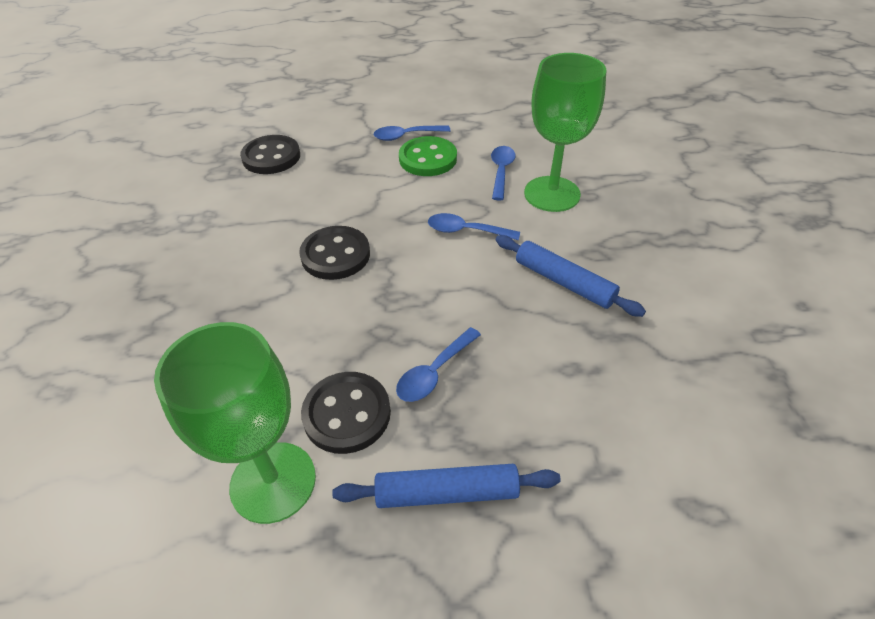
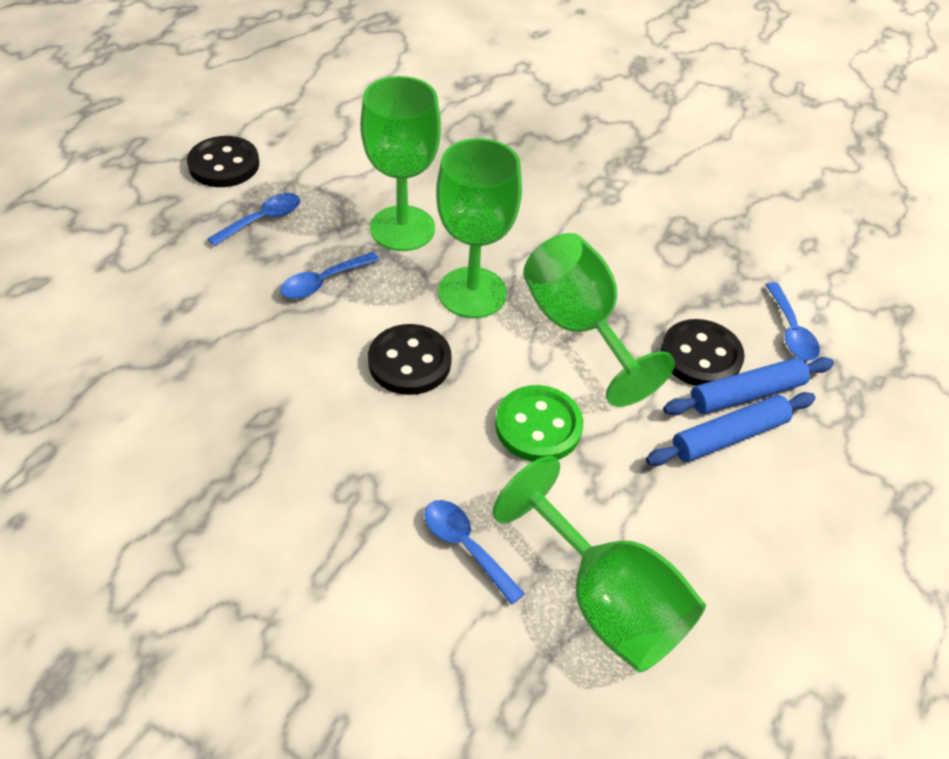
green goblet: 2 -> 4

